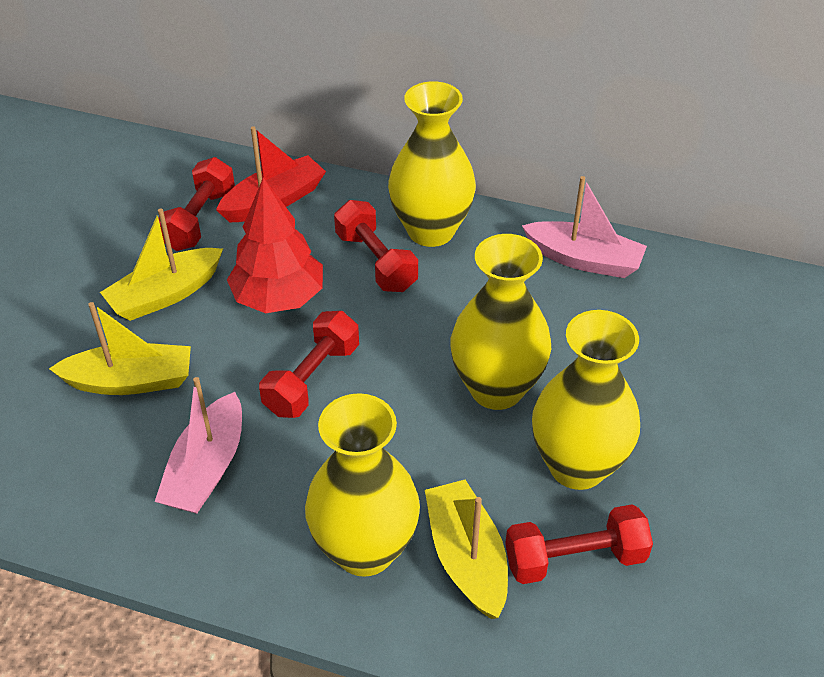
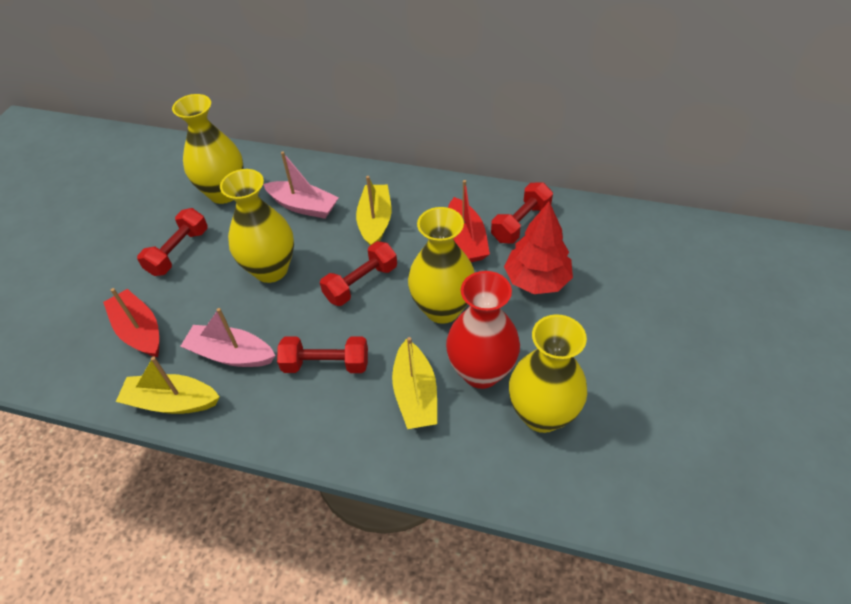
red boat: 1 -> 2
red vase: 0 -> 1

